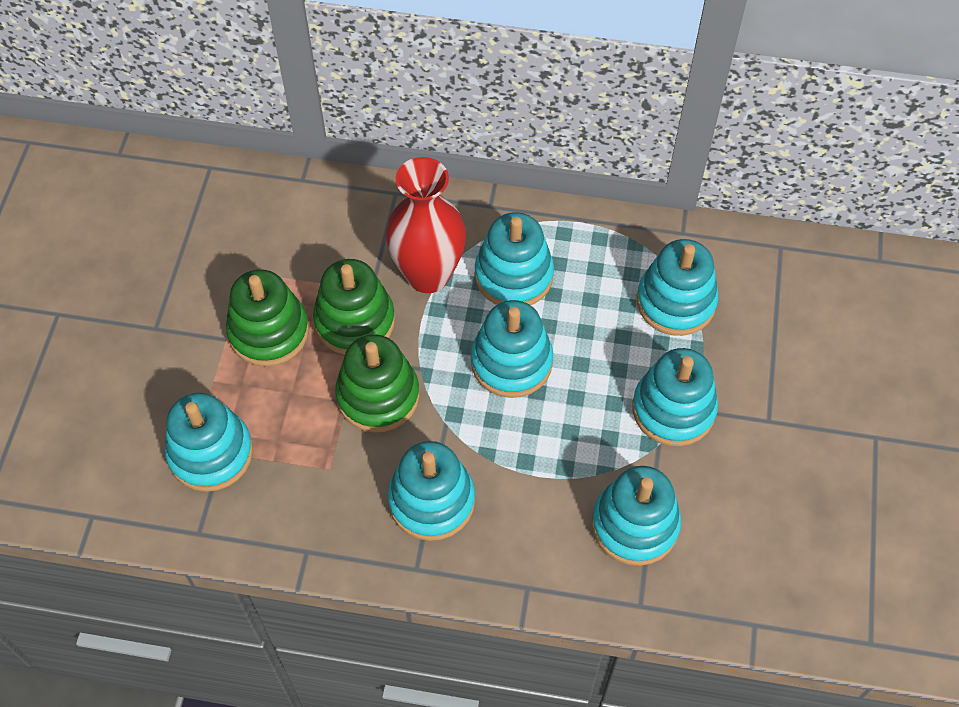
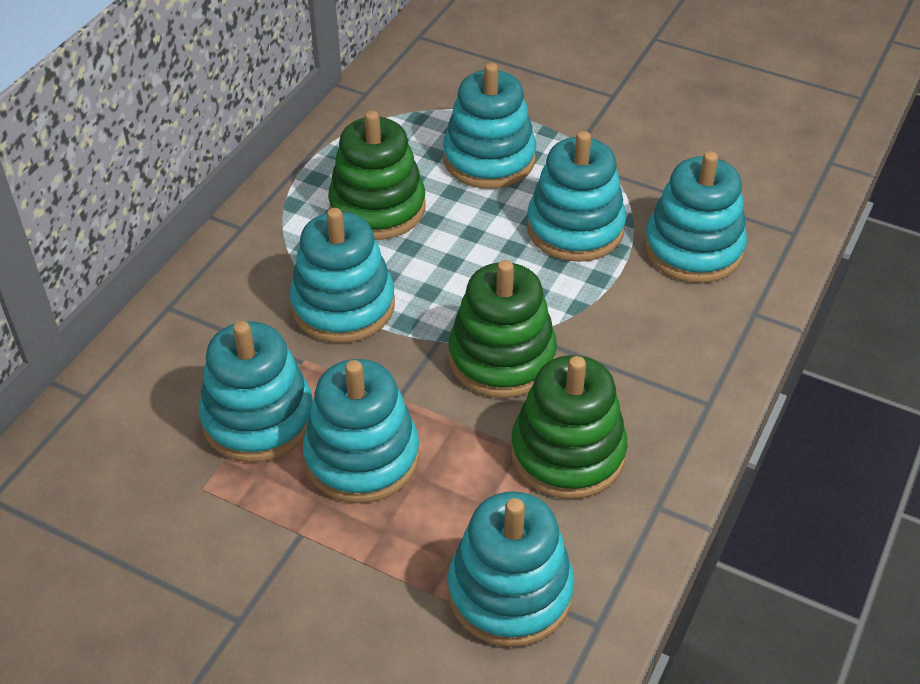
red vase: 1 -> 0

